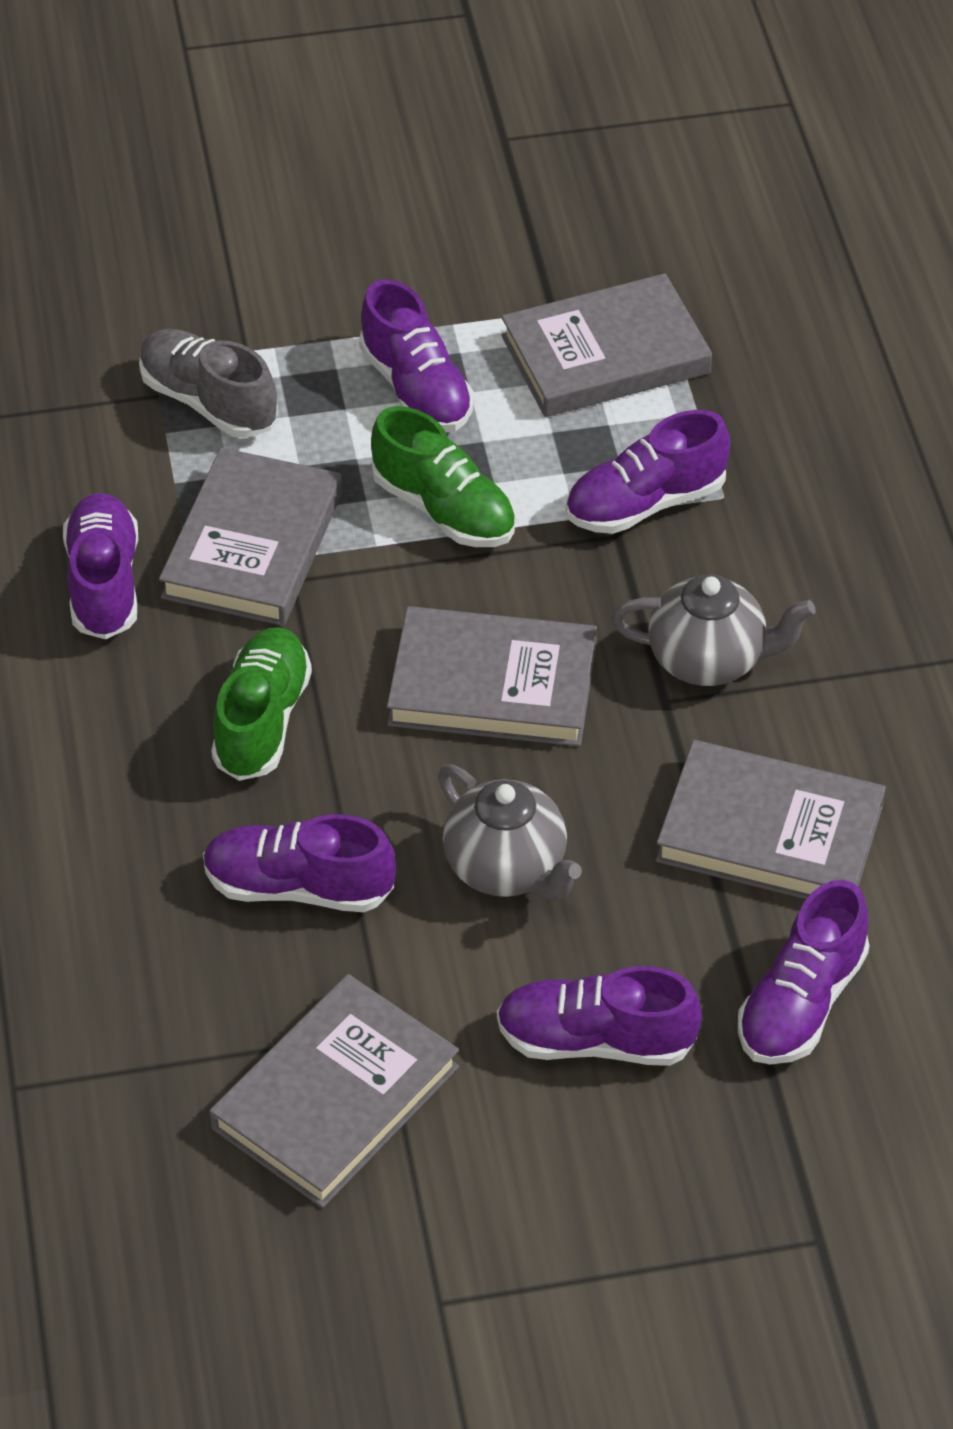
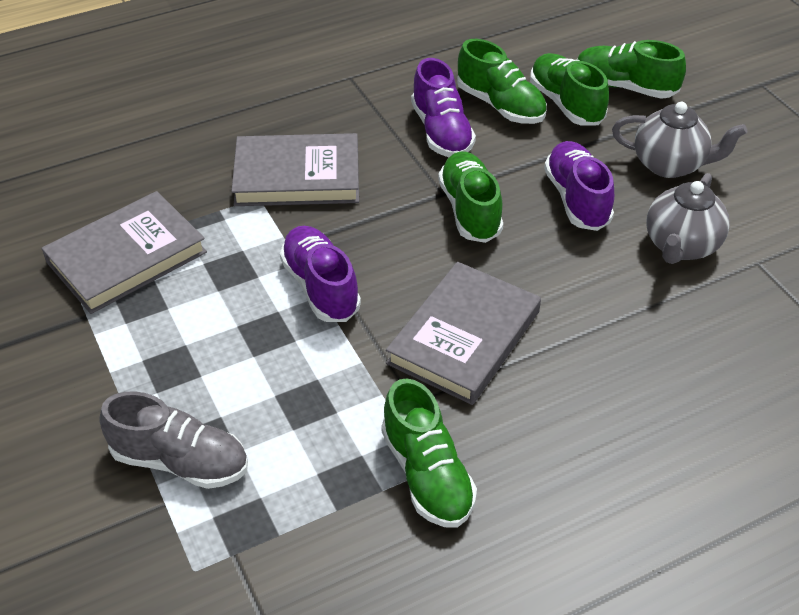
green shoe: 2 -> 5
grey book: 5 -> 3
purple shoe: 6 -> 3

